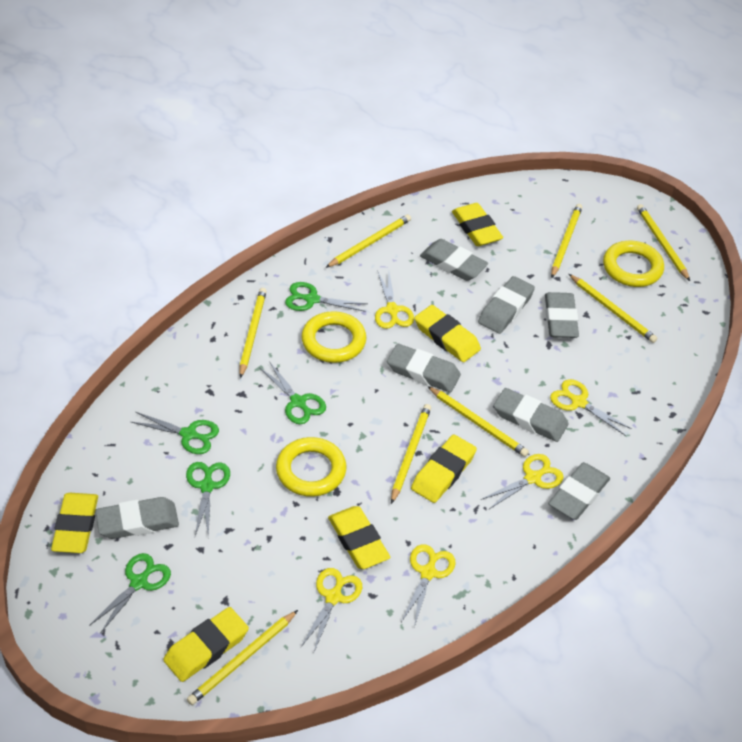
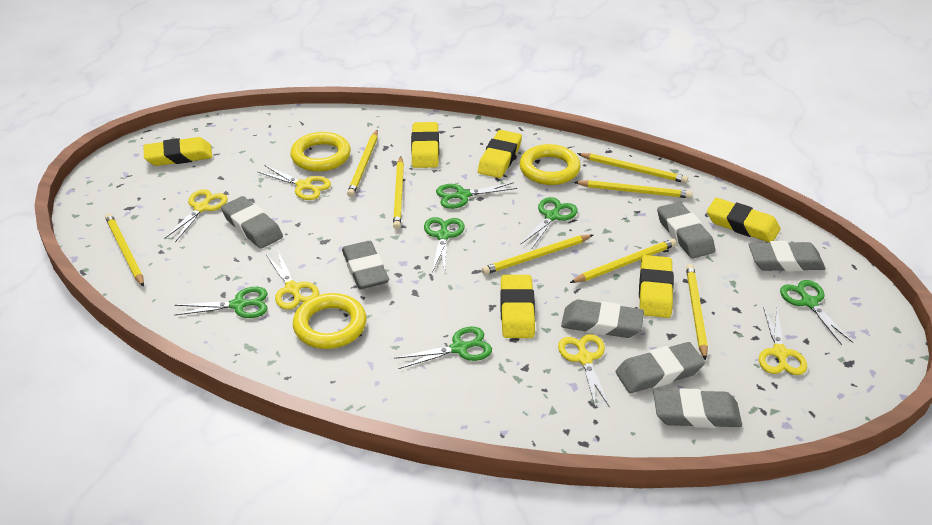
green scissors: 5 -> 6

